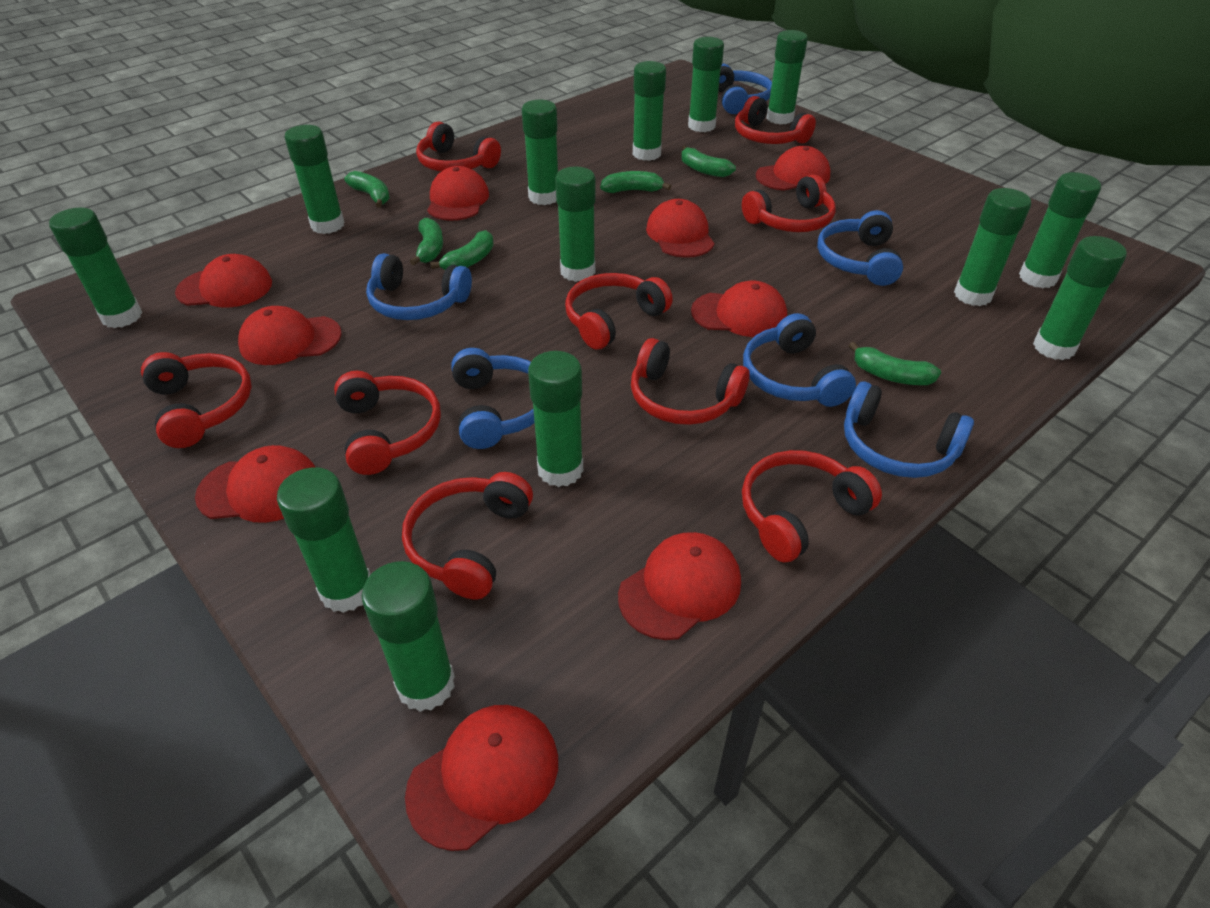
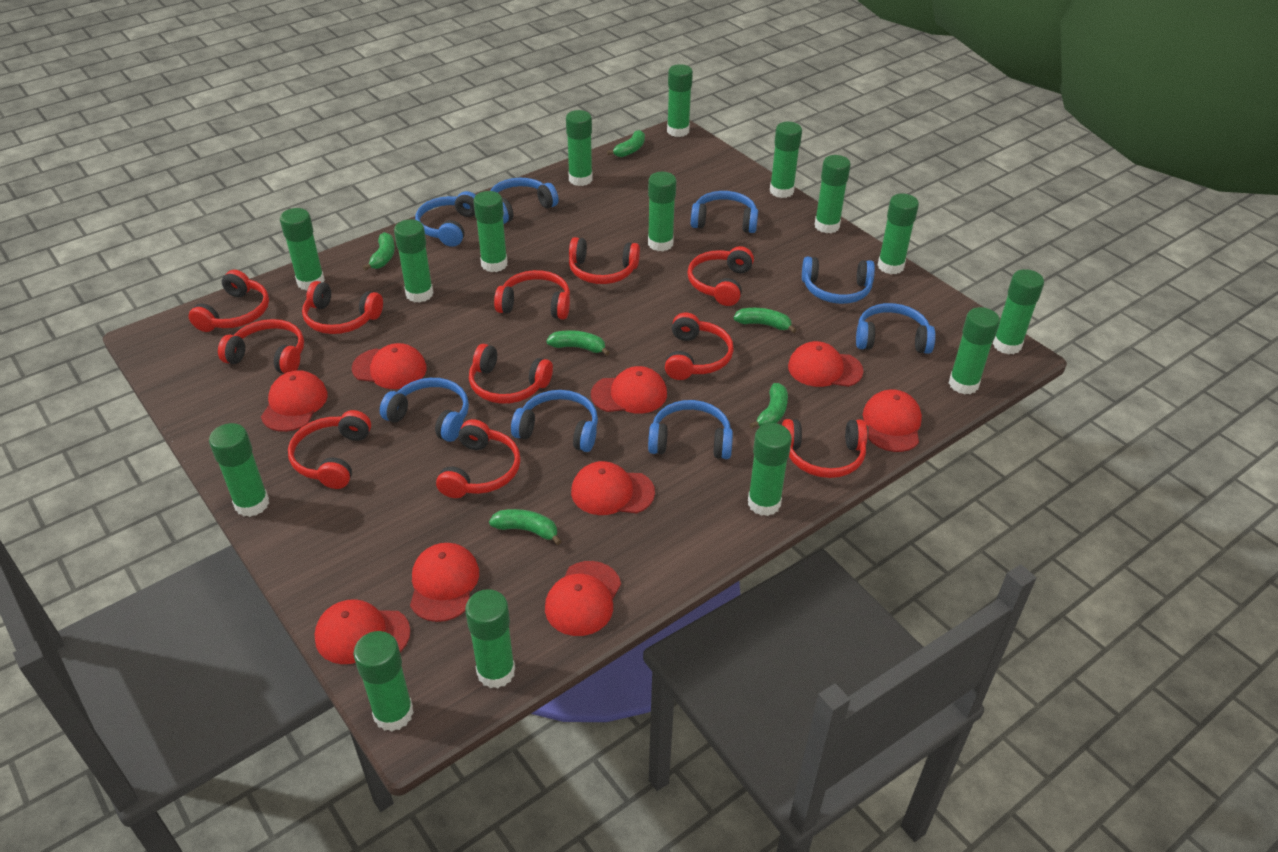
blue headphones: 6 -> 8
green glue stick: 13 -> 15
red headphones: 9 -> 11

